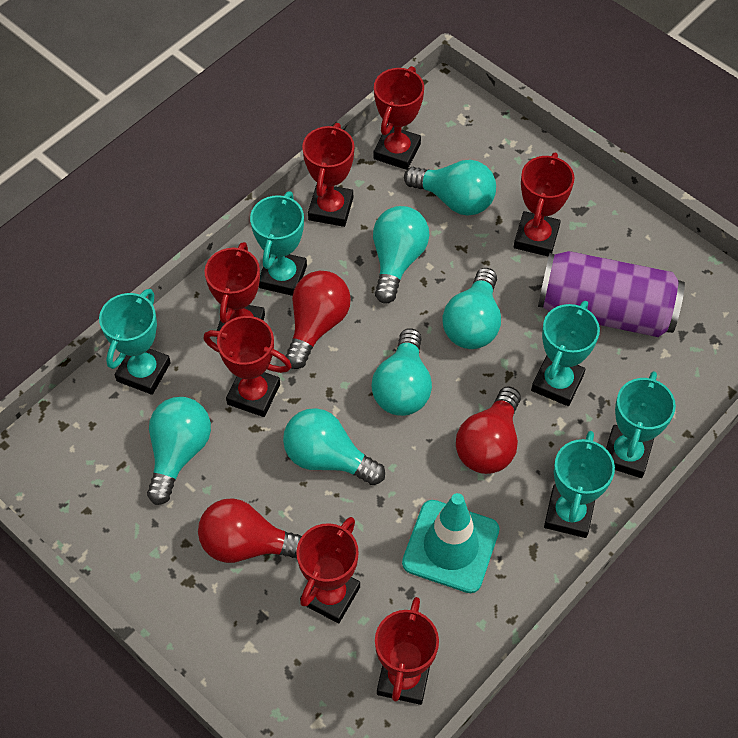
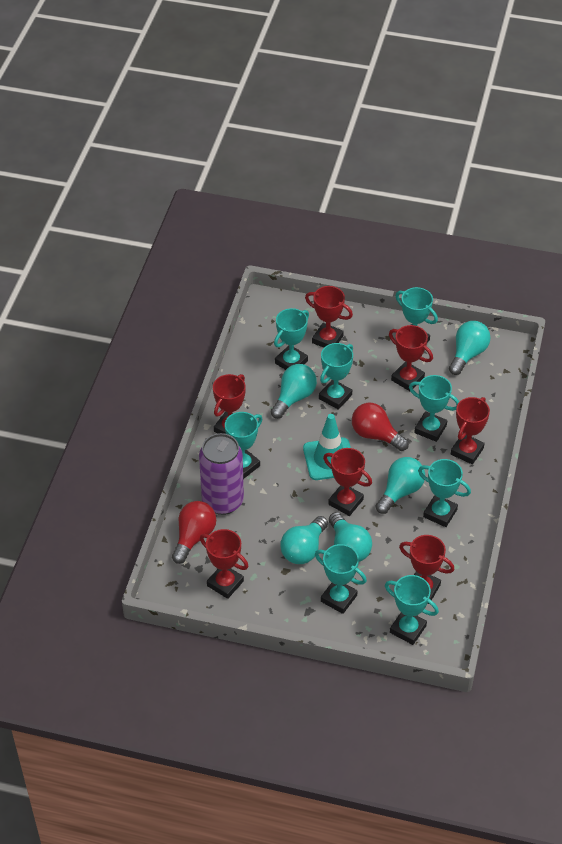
red light bulb: 3 -> 2
turquoise light bulb: 6 -> 5
turquoise trophy: 5 -> 8

